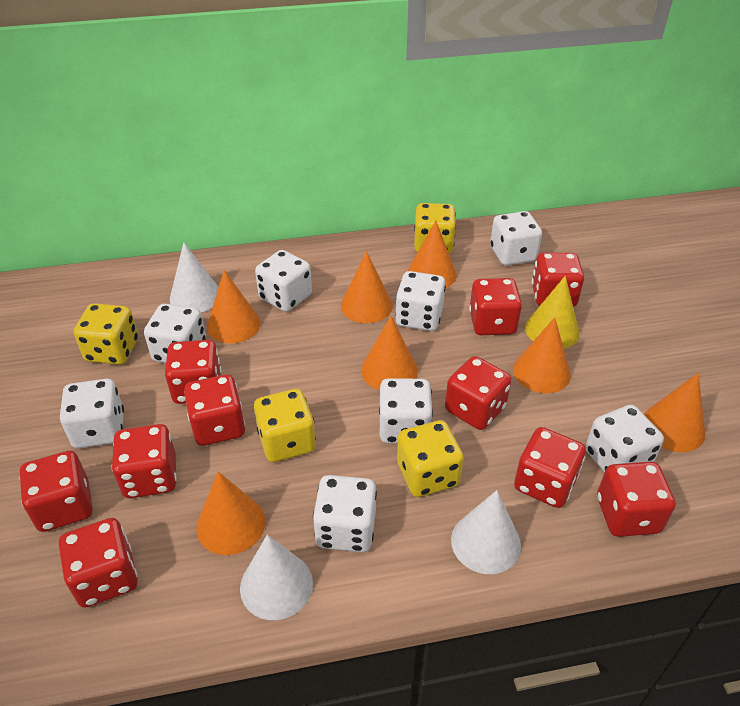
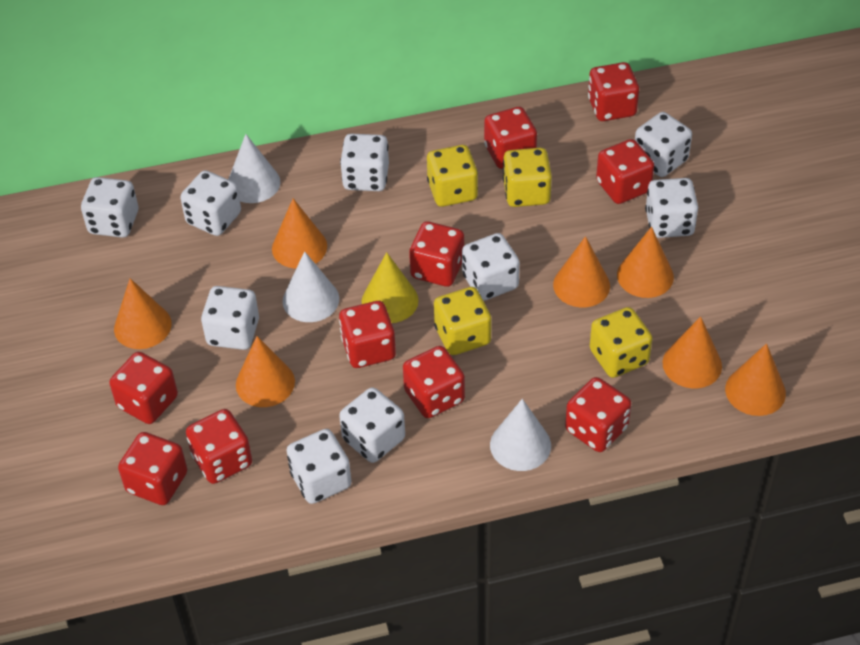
white dice: 8 -> 9

